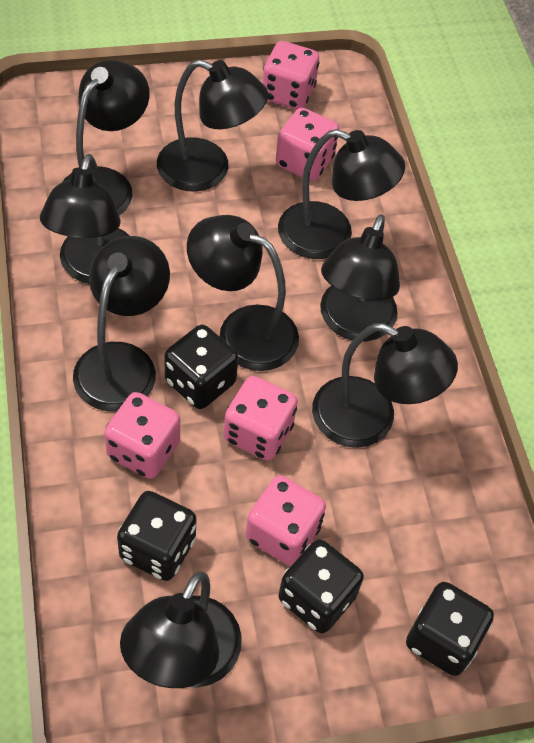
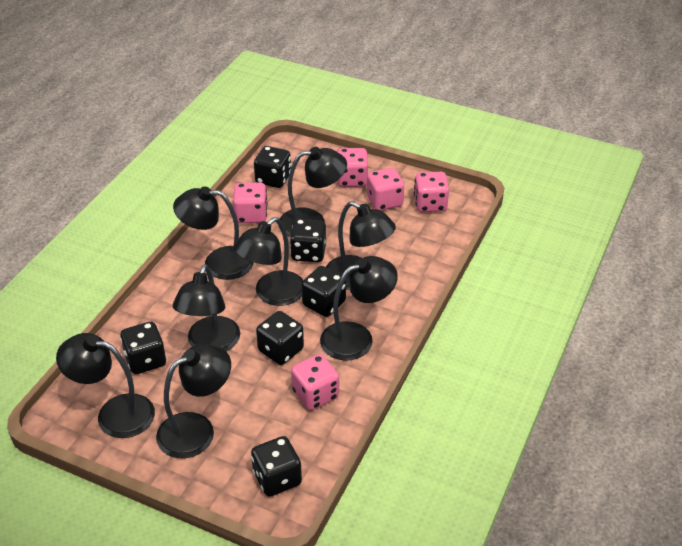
black dice: 4 -> 6
black lamp: 9 -> 8

